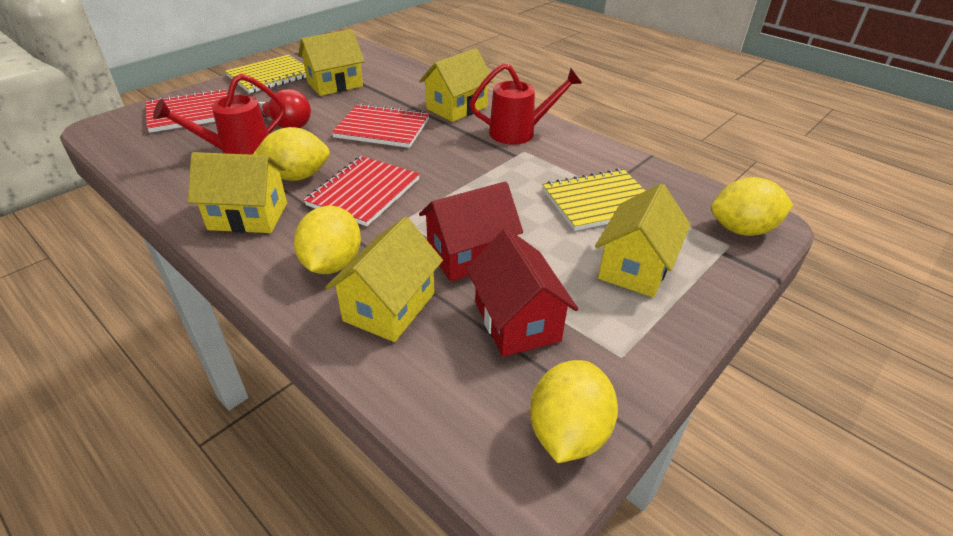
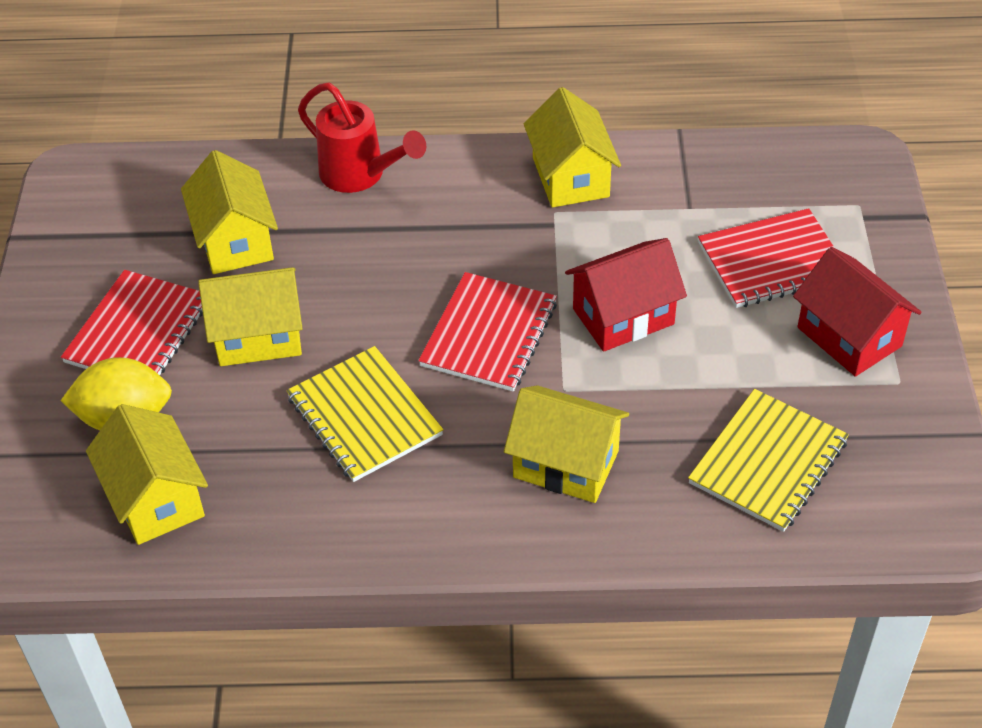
red light bulb: 1 -> 0
red watering can: 2 -> 1
yellow lemon: 4 -> 1

